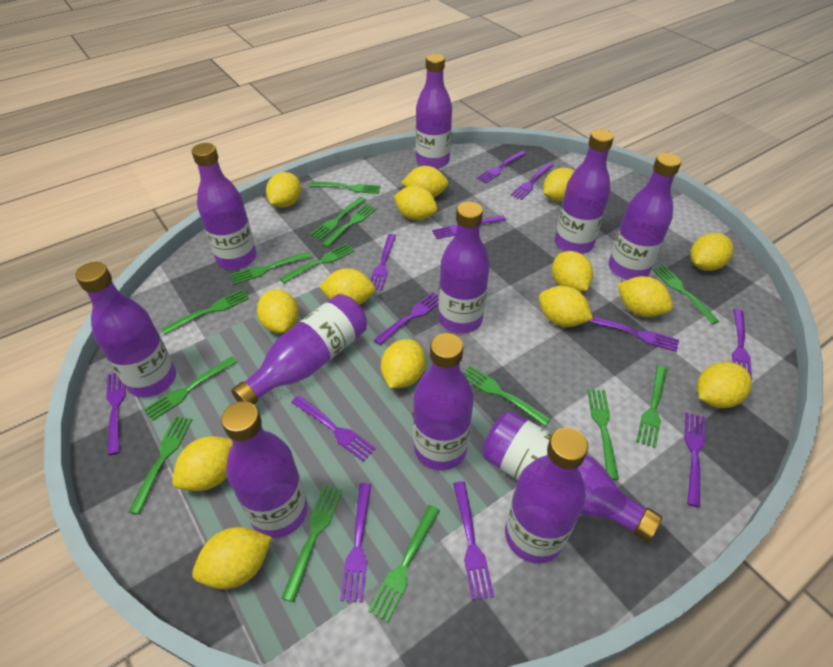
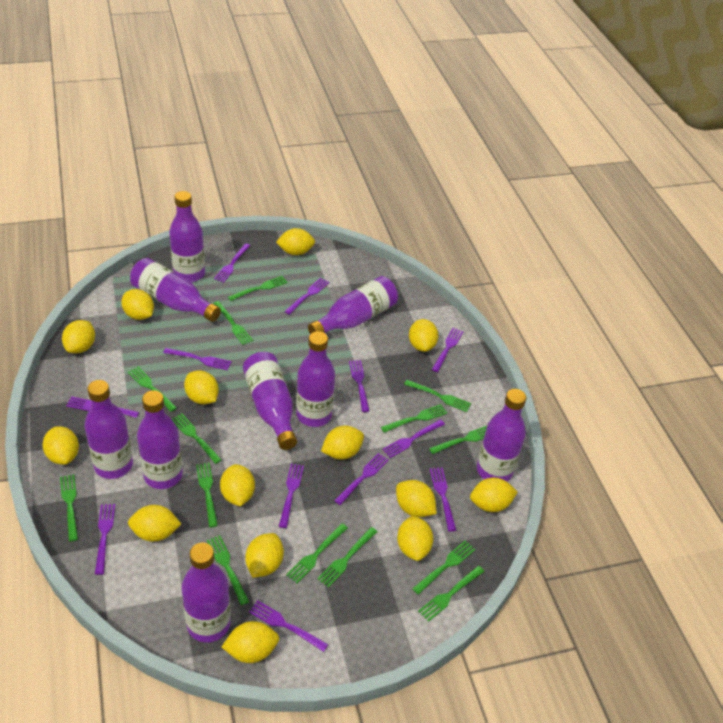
purple bottle: 11 -> 9

